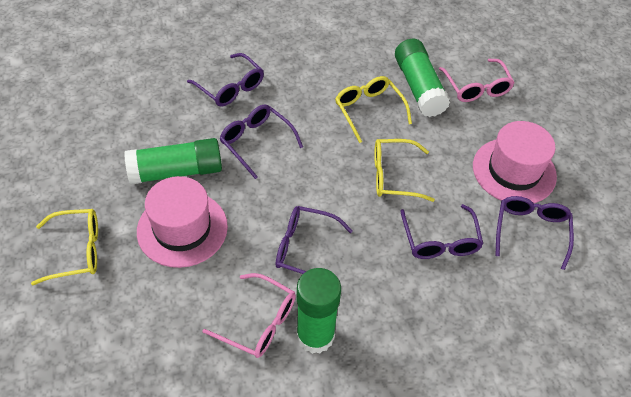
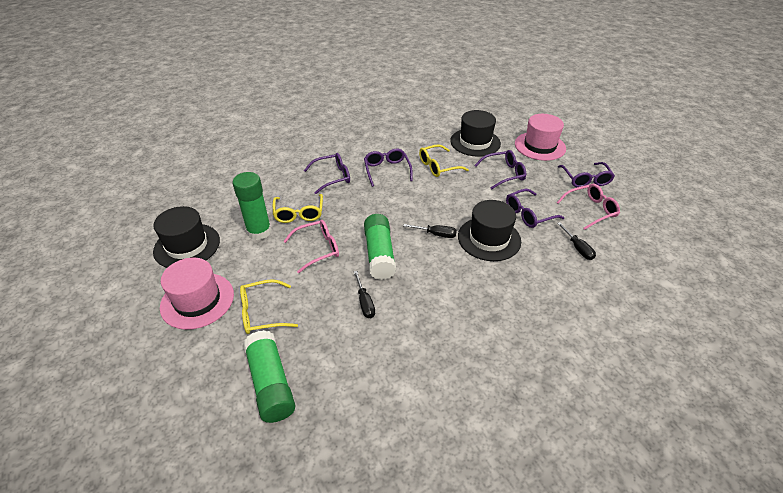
black hat: 0 -> 3
black screwdriver: 0 -> 3

